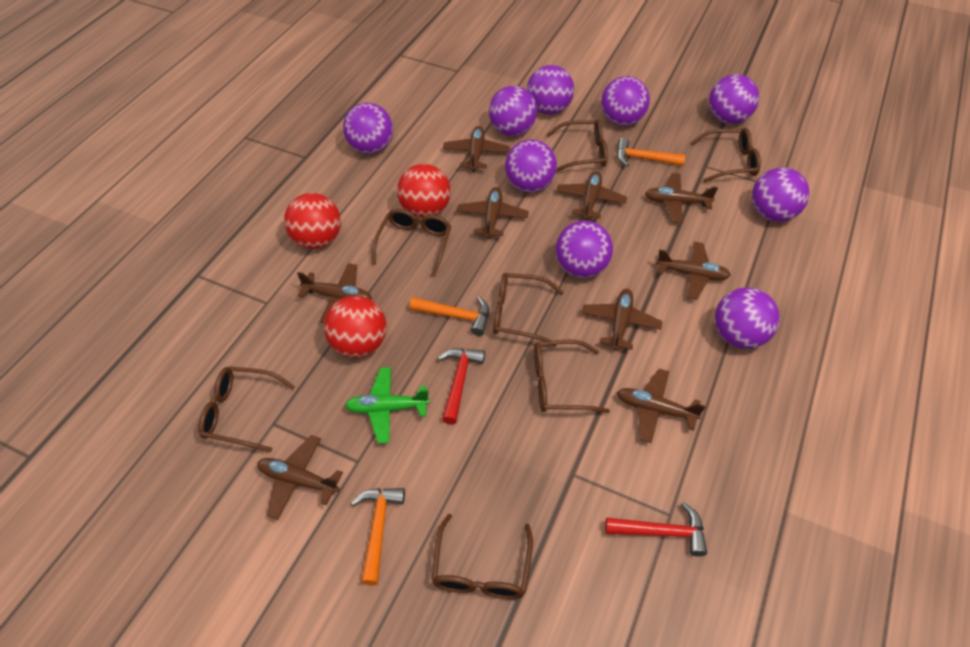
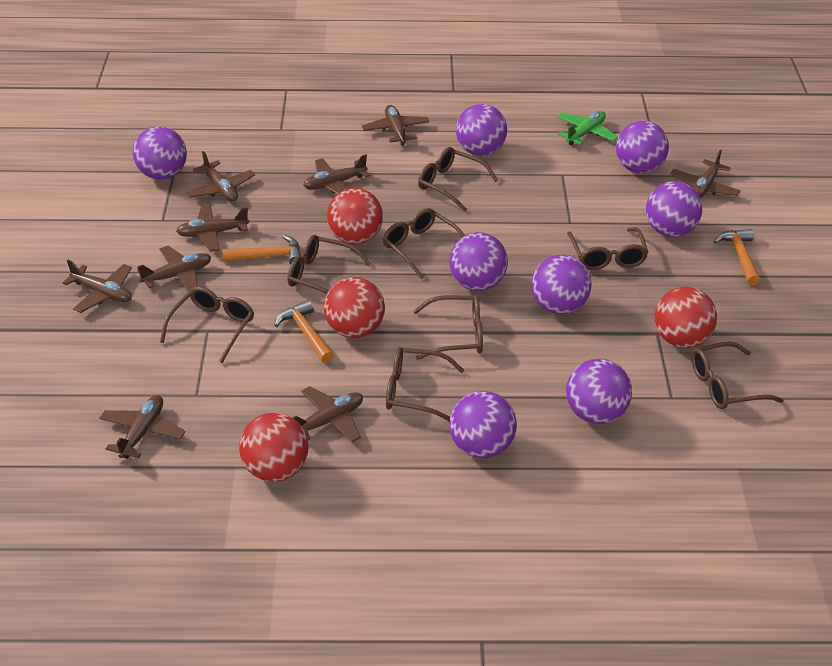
brown glasses: 7 -> 8
purple ball: 9 -> 8
red ball: 3 -> 4
red hammer: 2 -> 0

